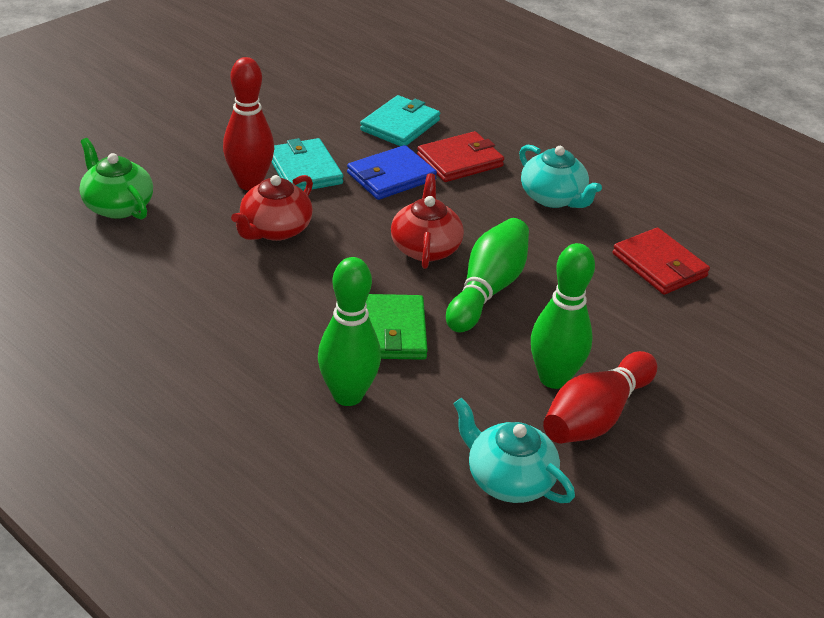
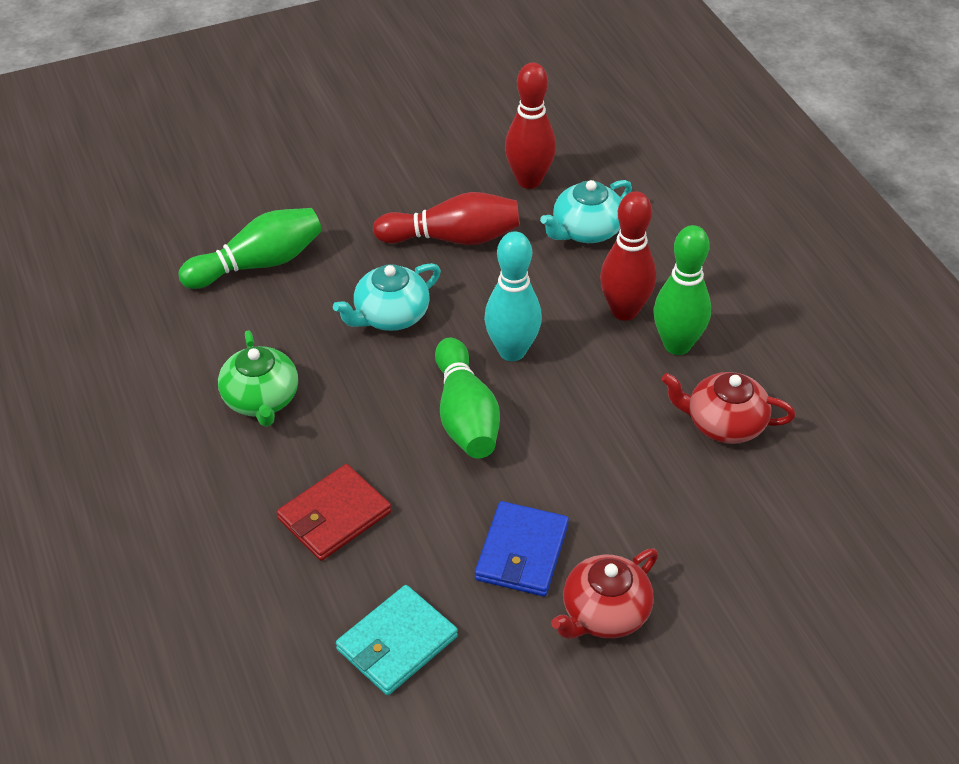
green wallet: 1 -> 0
red bowling pin: 2 -> 3
red wallet: 2 -> 1
turquoise bowling pin: 0 -> 1
turquoise wallet: 2 -> 1

